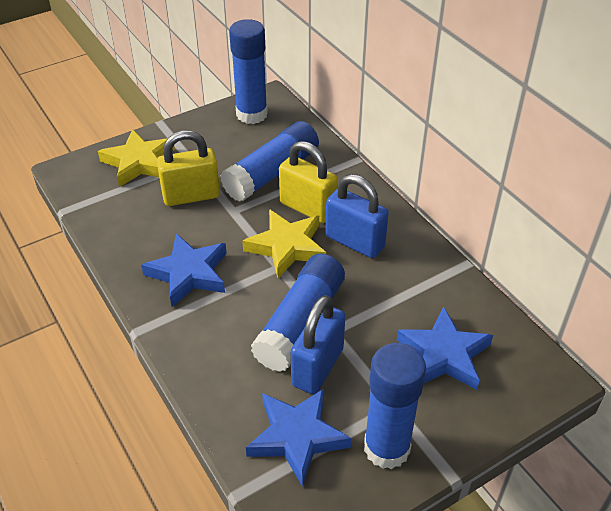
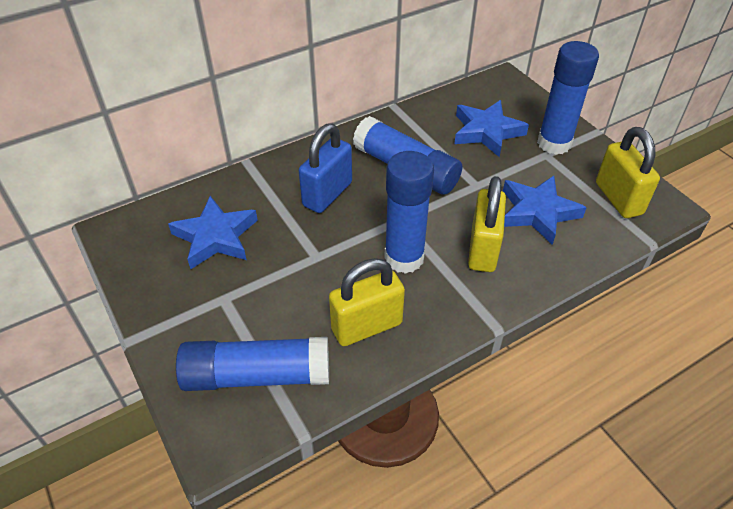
blue padlock: 2 -> 1
yellow padlock: 2 -> 3
yellow star: 2 -> 0

